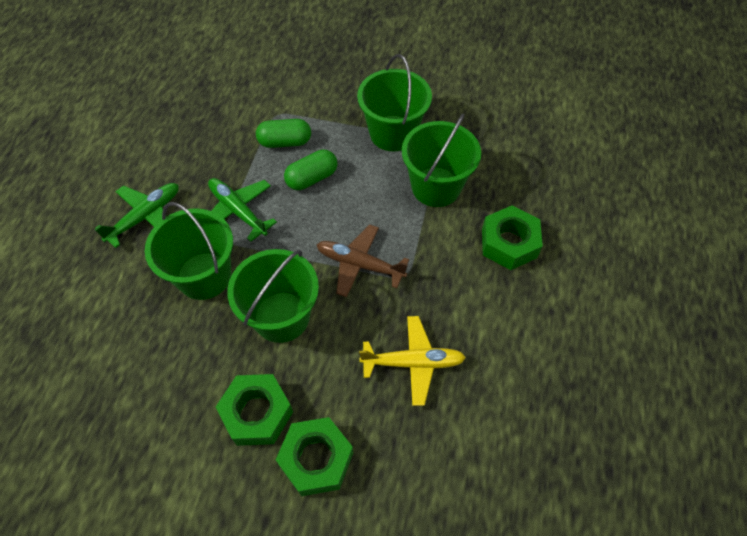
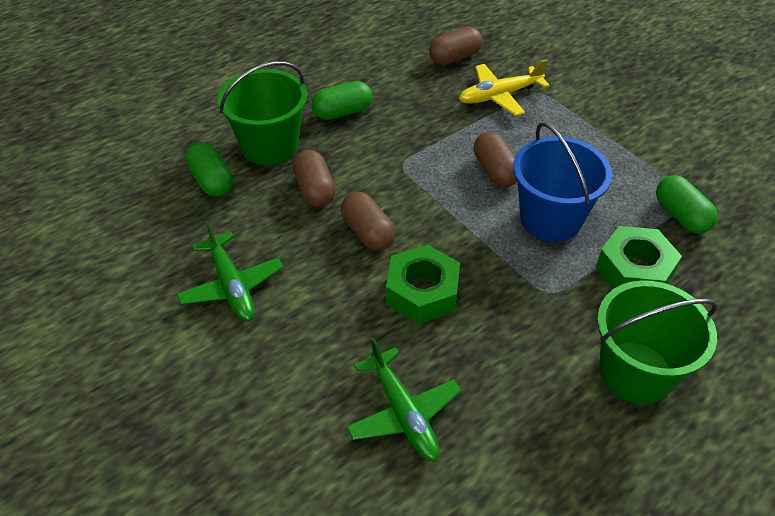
blue bucket: 0 -> 1
brown capsule: 0 -> 4
brown plane: 1 -> 0
green bucket: 4 -> 2
green capsule: 2 -> 3
green nut: 3 -> 2

